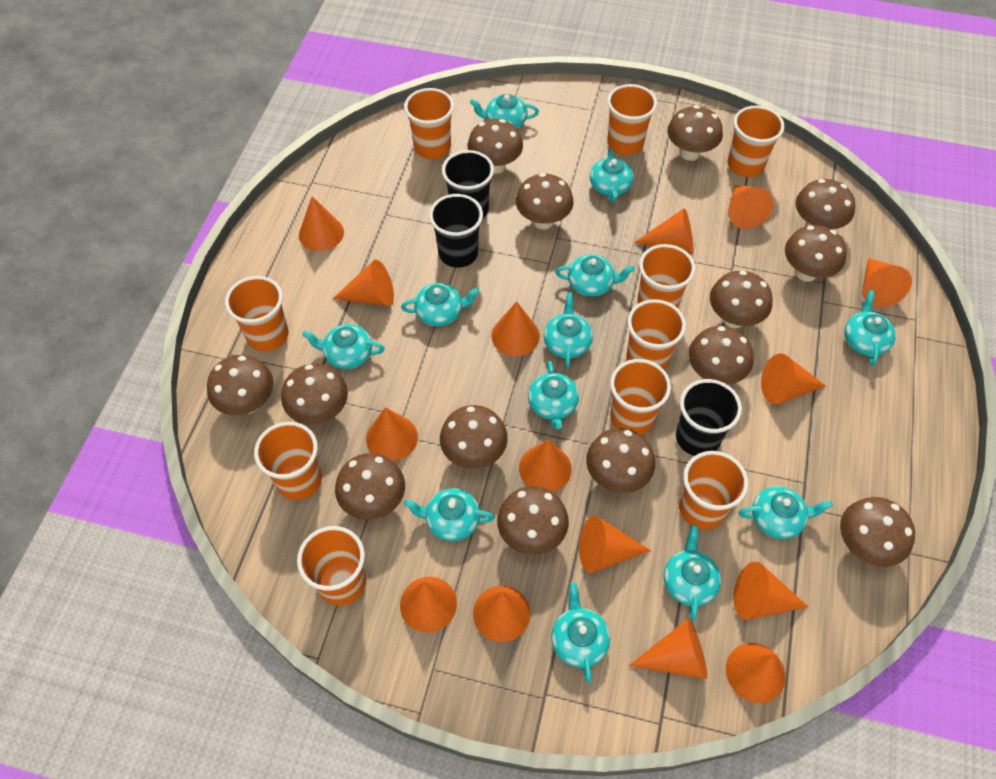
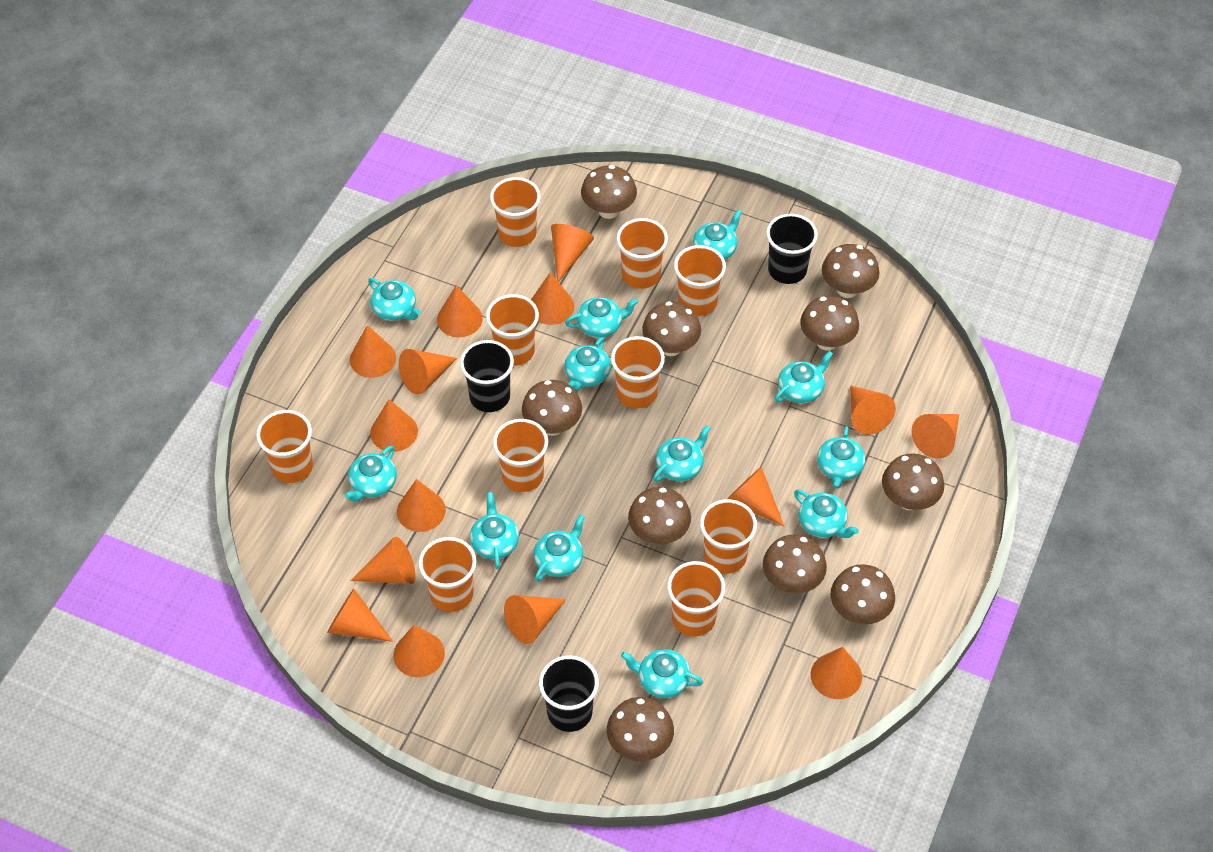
brown mushroom: 14 -> 10

